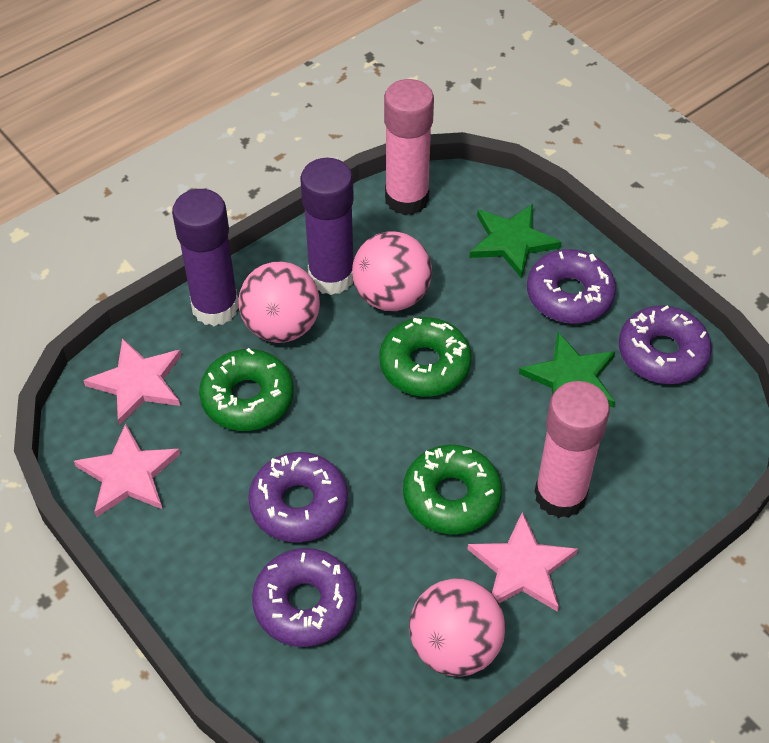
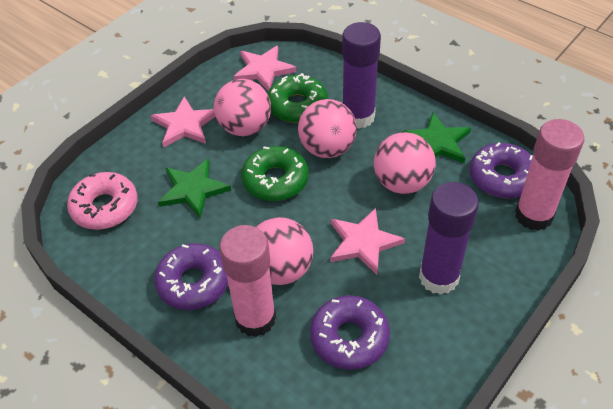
green donut: 3 -> 2
pink ball: 3 -> 4
pink donut: 0 -> 1
purple donut: 4 -> 3

